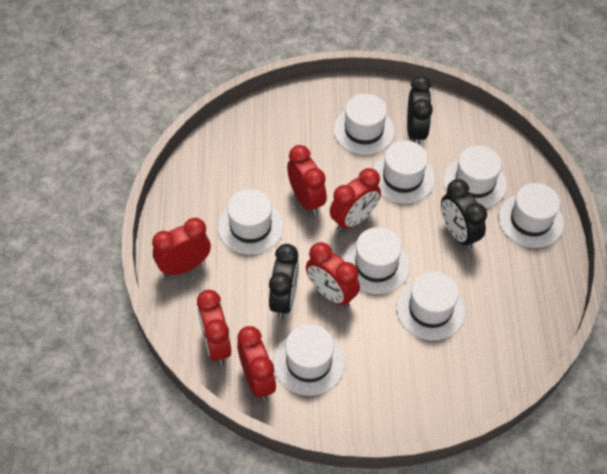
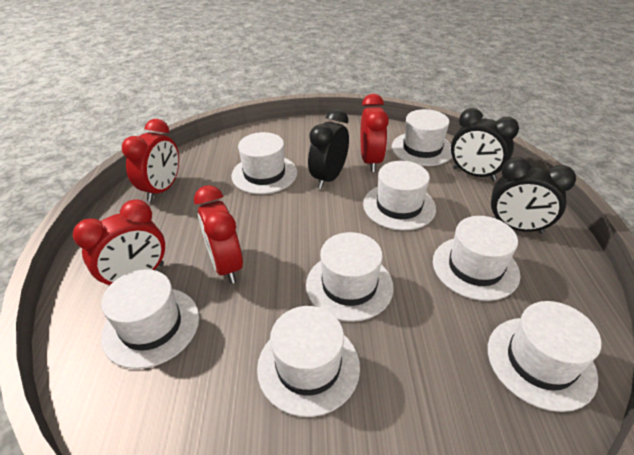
red clock: 6 -> 4

